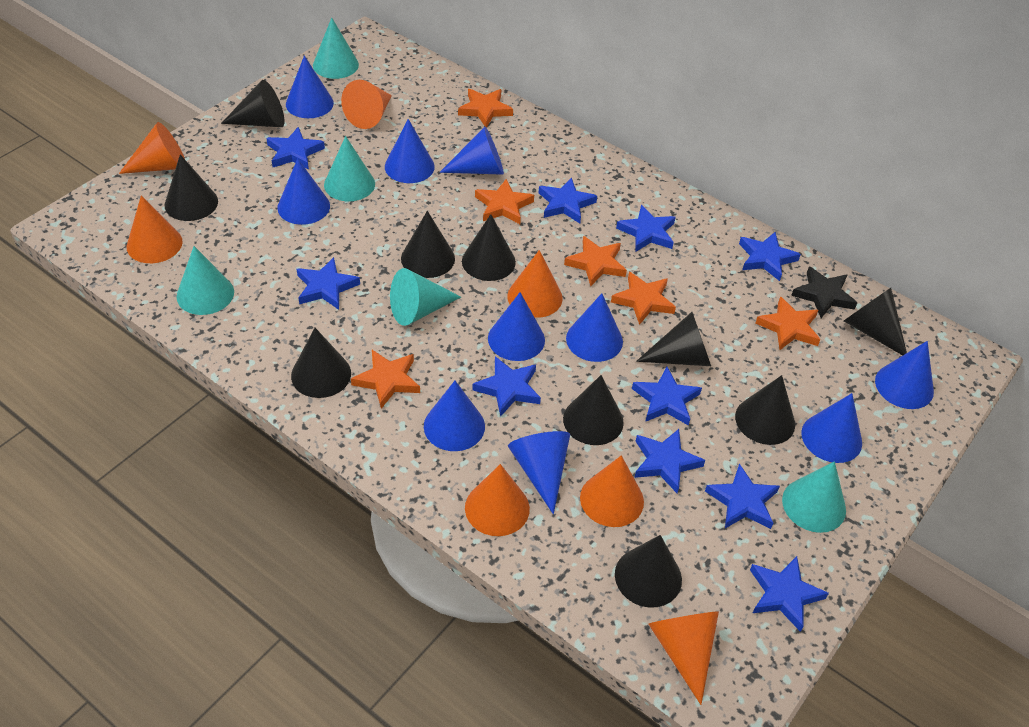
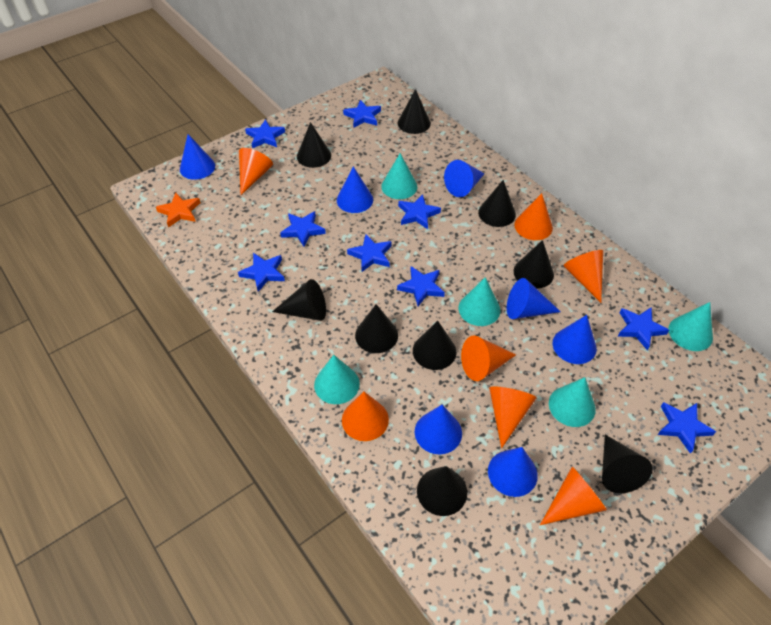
black cone: 10 -> 9
black star: 1 -> 0
blue cone: 10 -> 7
blue star: 10 -> 9
orange star: 6 -> 1

